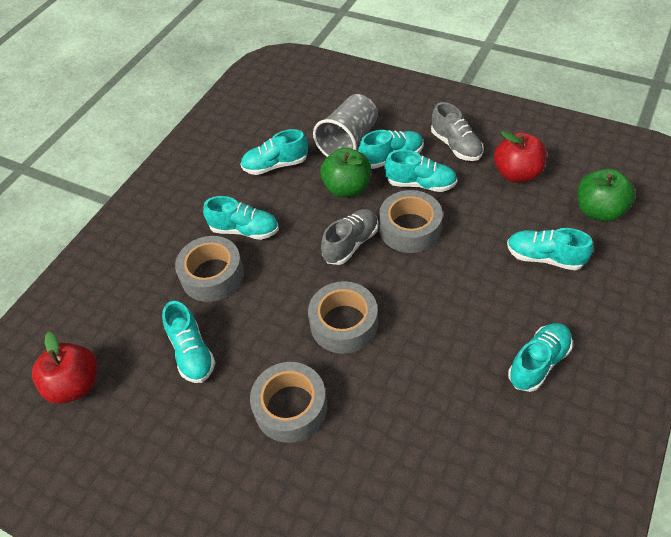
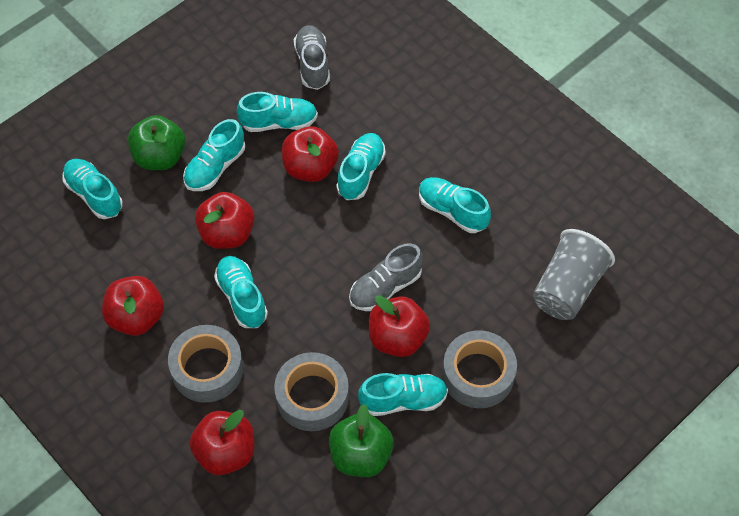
grey tape: 4 -> 3
red apple: 2 -> 5

